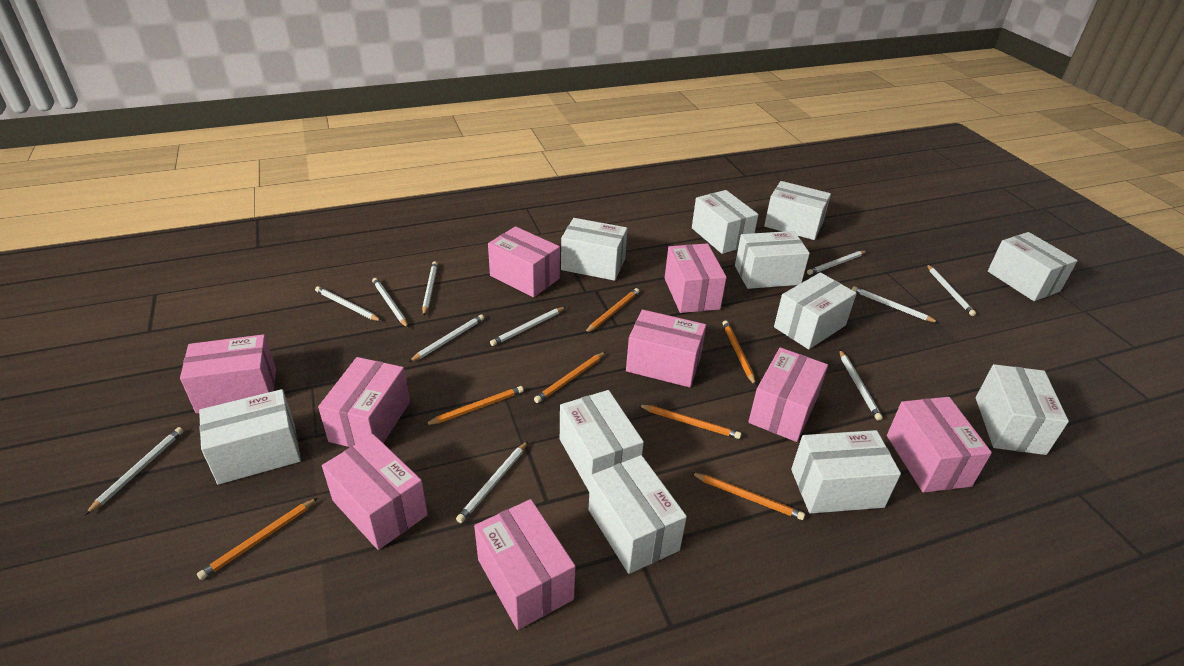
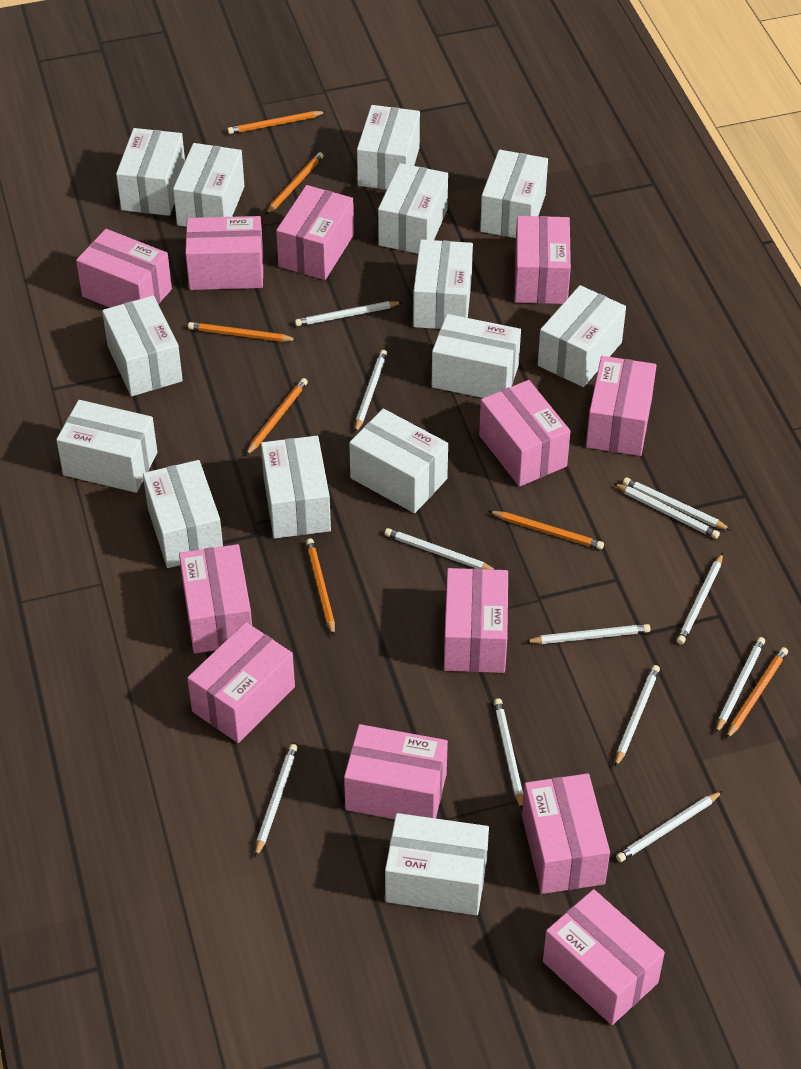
pink box: 9 -> 12
white box: 11 -> 14
white pencil: 11 -> 12

